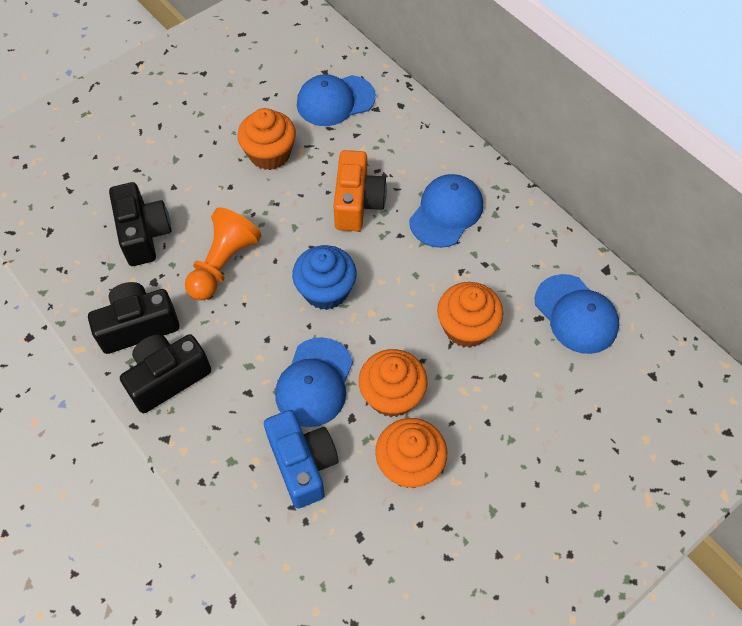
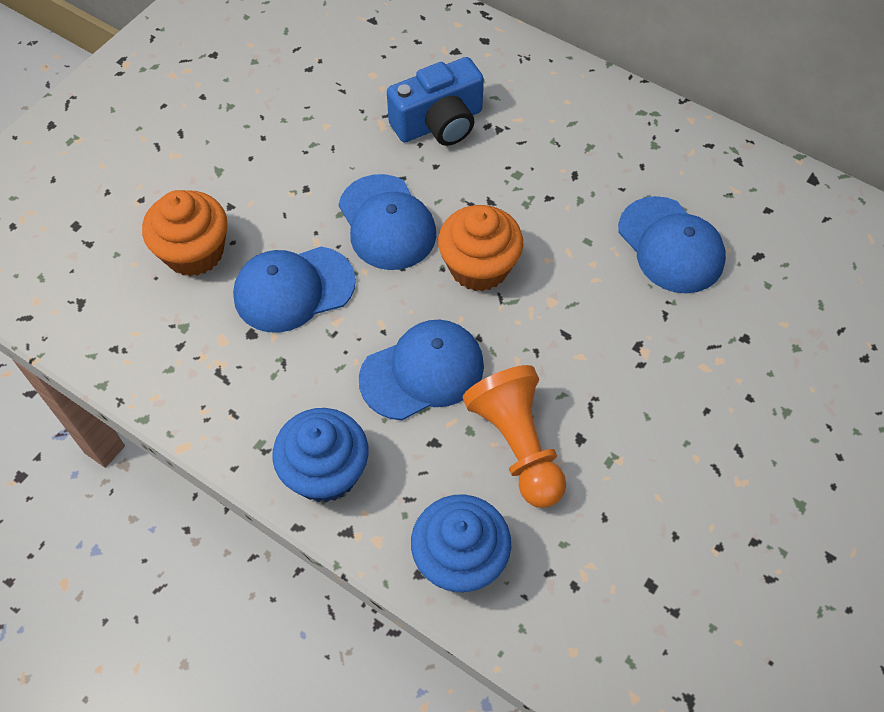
black camera: 3 -> 0
blue cupcake: 1 -> 2
orange camera: 1 -> 0
orange cupcake: 4 -> 2

